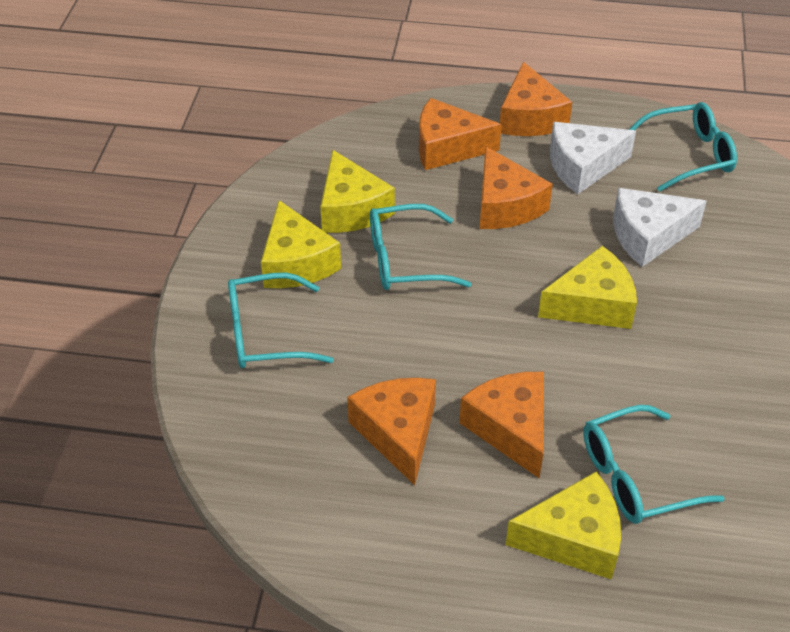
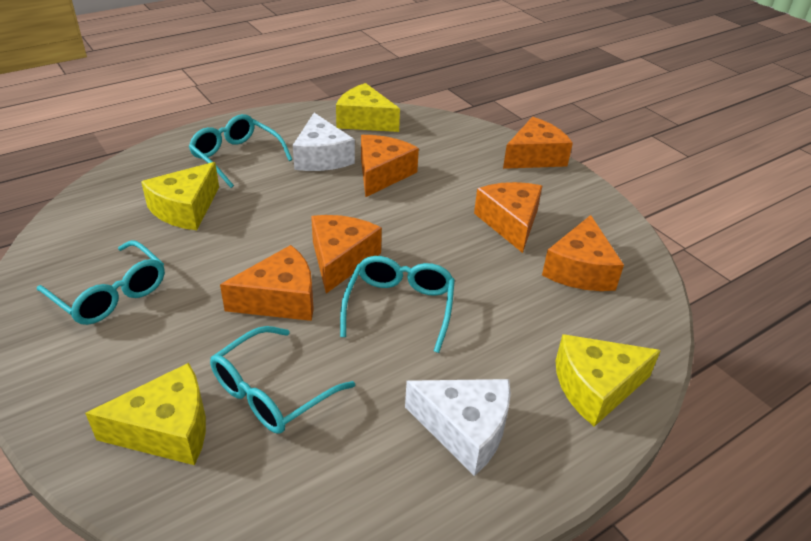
orange cheese: 5 -> 6

